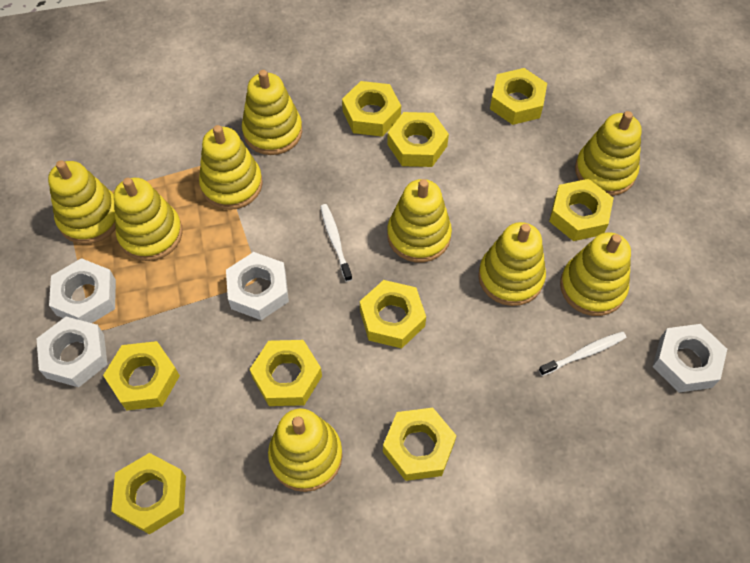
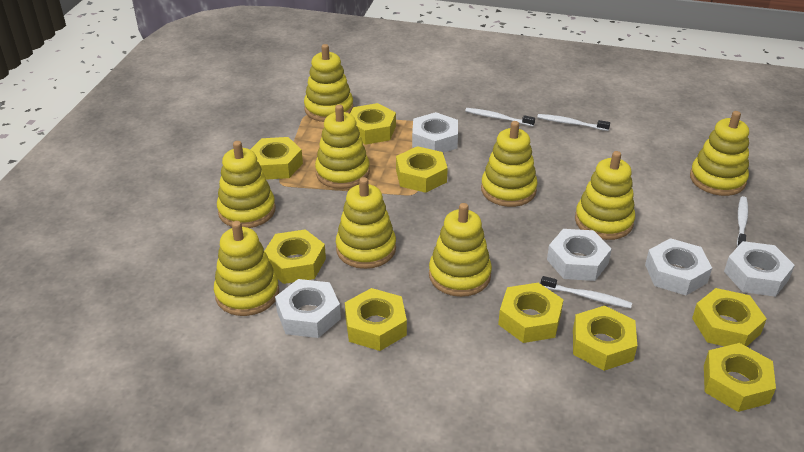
white nut: 4 -> 5
white toothbrush: 2 -> 4

